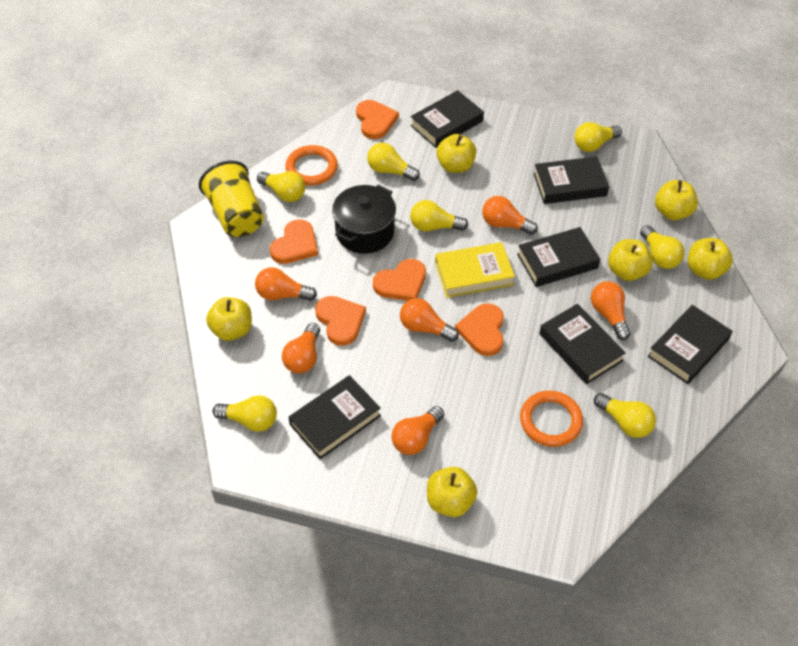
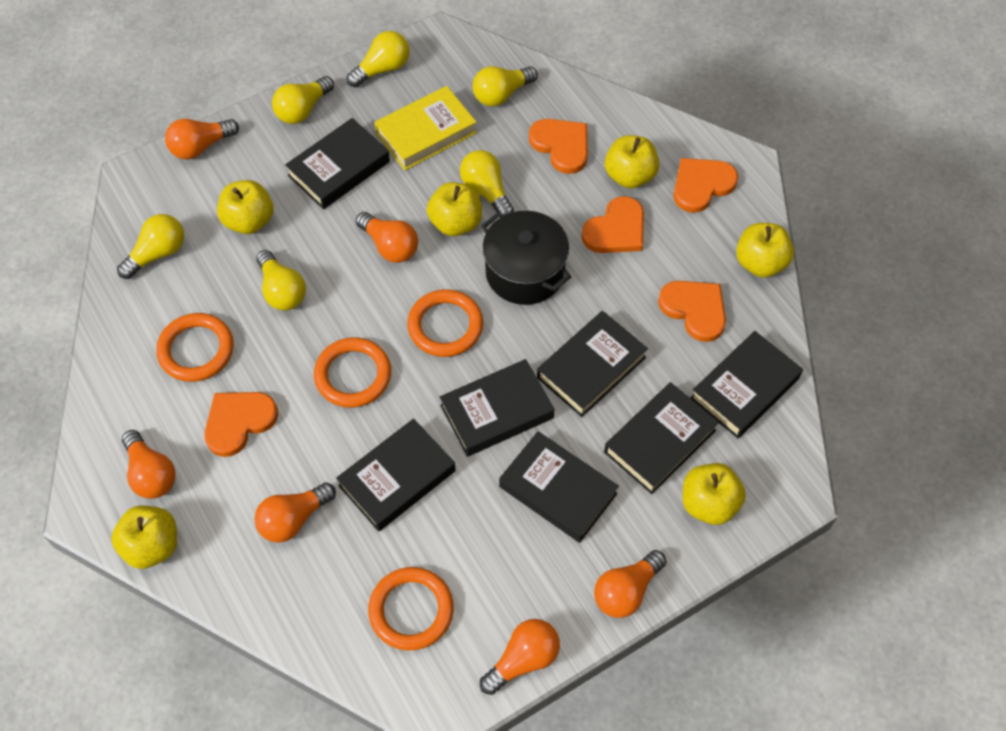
black book: 6 -> 7
orange ring: 2 -> 4
yellow cup: 1 -> 0
yellow light bulb: 7 -> 6

